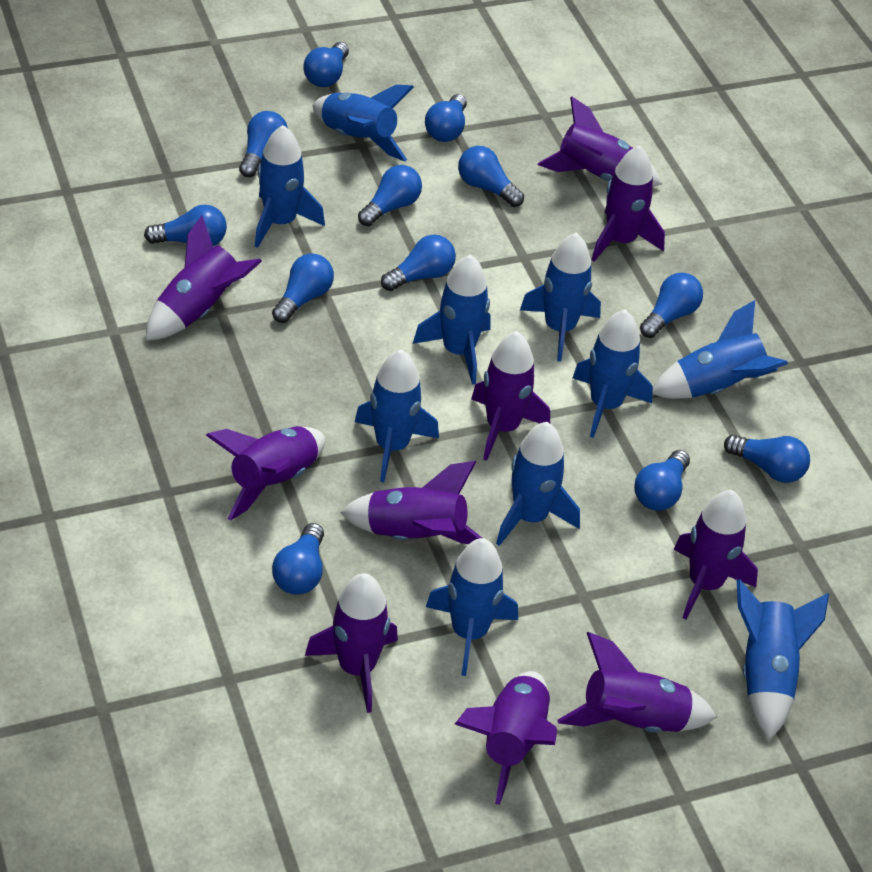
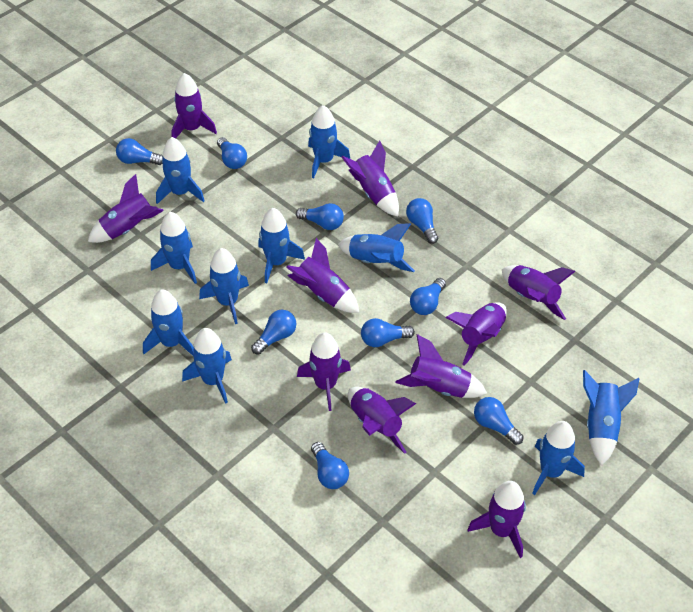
blue light bulb: 12 -> 9

